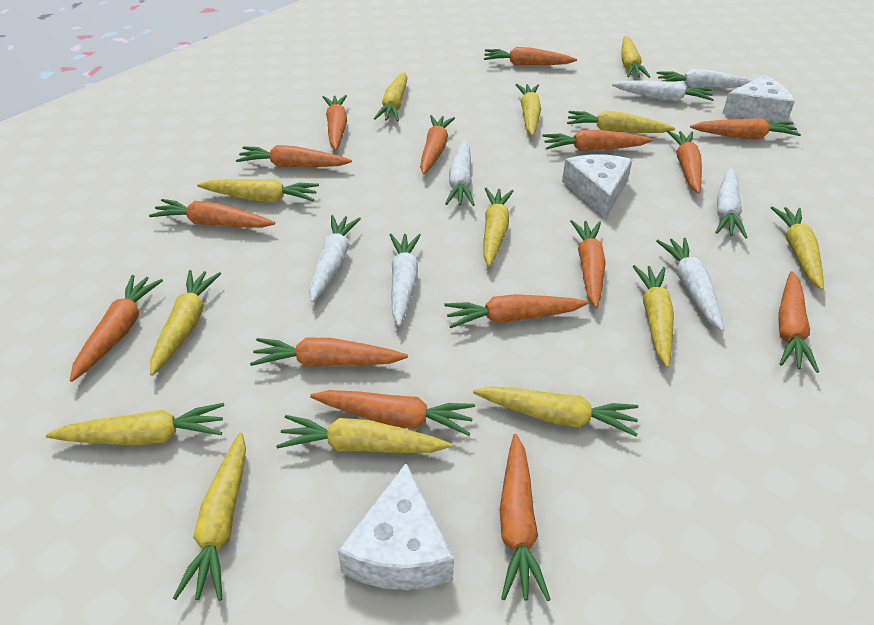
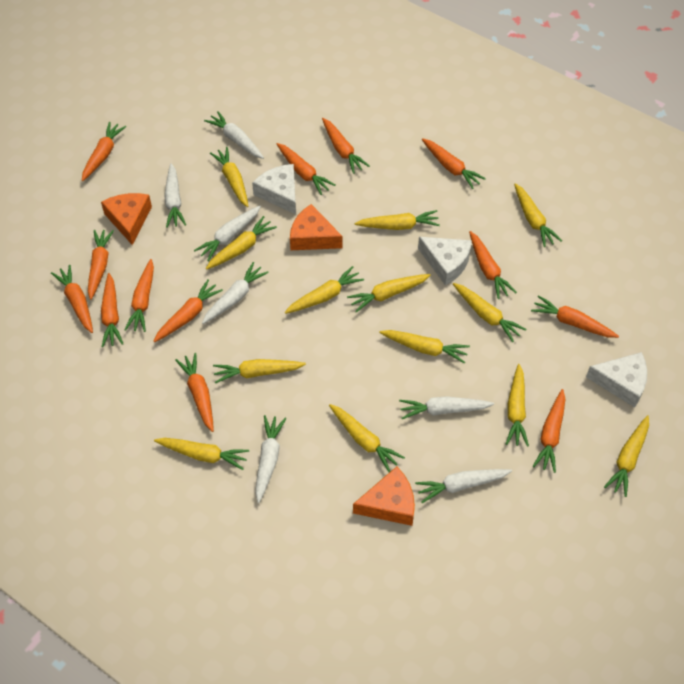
orange carrot: 15 -> 13
orange cheese: 0 -> 3

